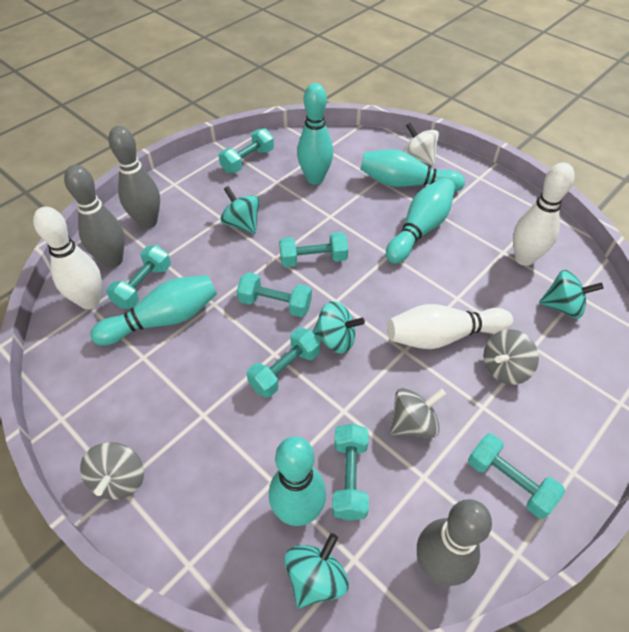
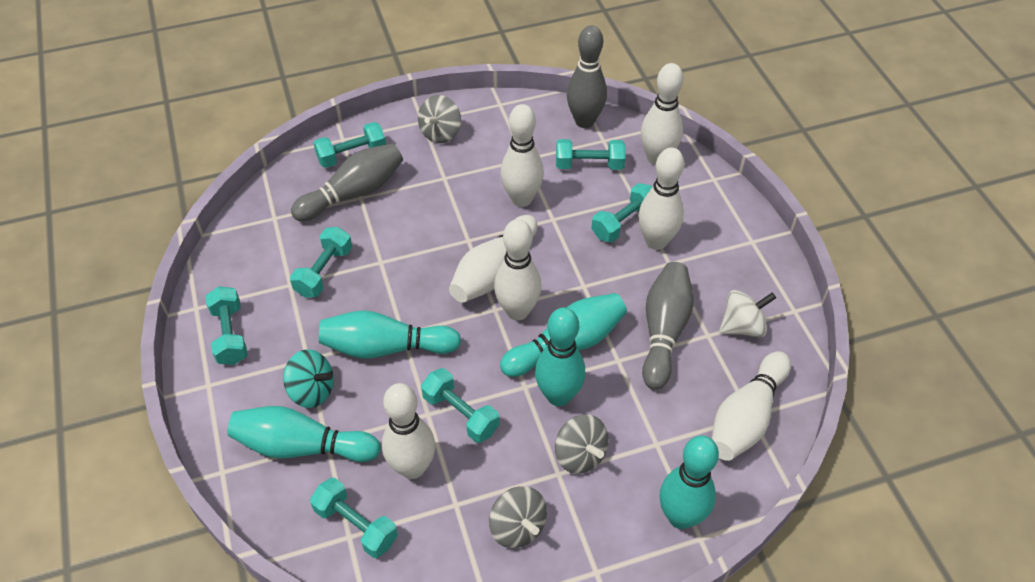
turquoise spinning top: 4 -> 1
white bowling pin: 3 -> 7

